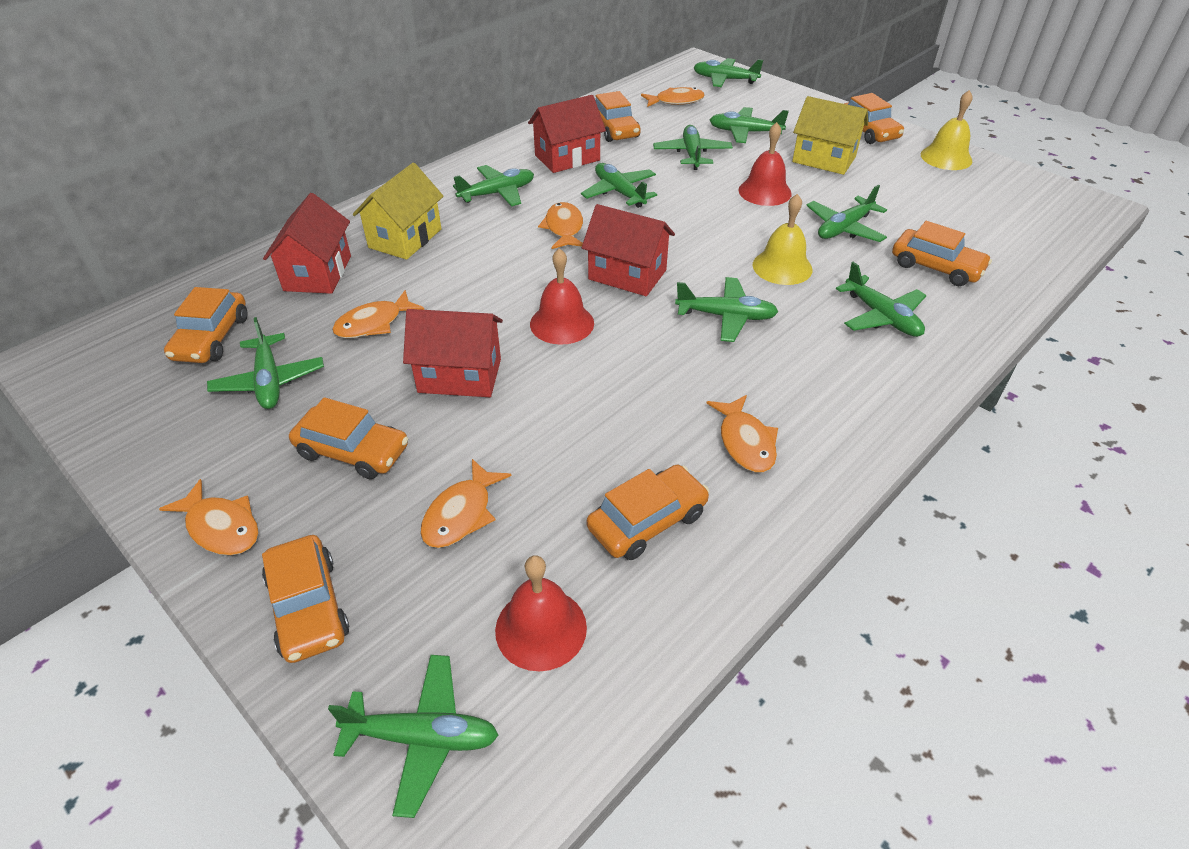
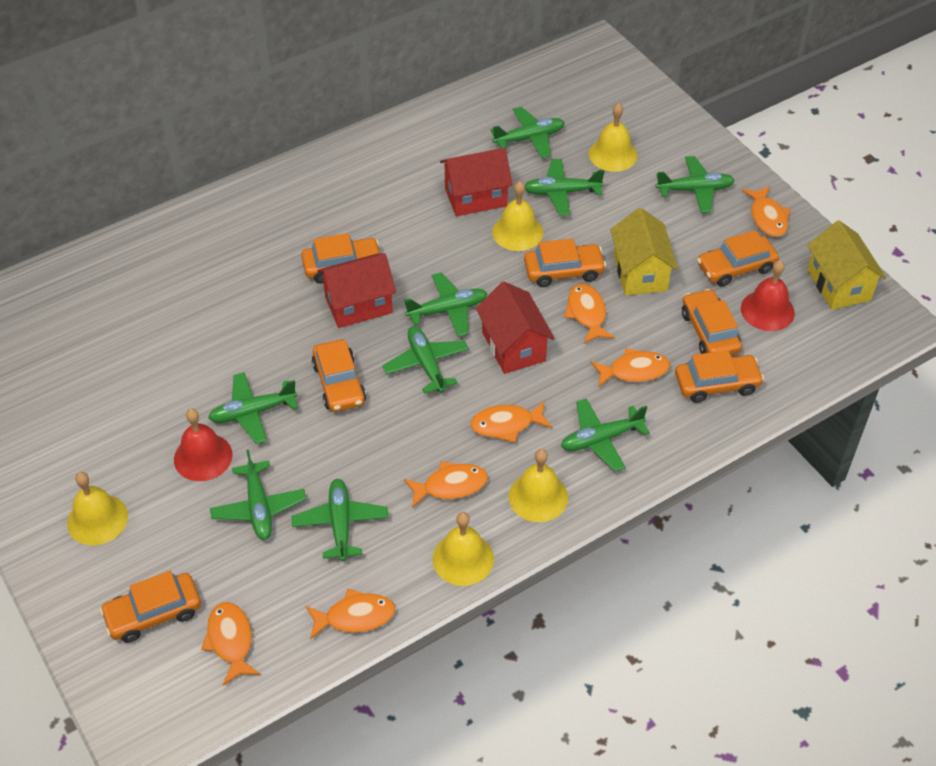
green plane: 10 -> 9
orange fish: 6 -> 7
red bell: 3 -> 2
red house: 4 -> 3
yellow bell: 2 -> 5

